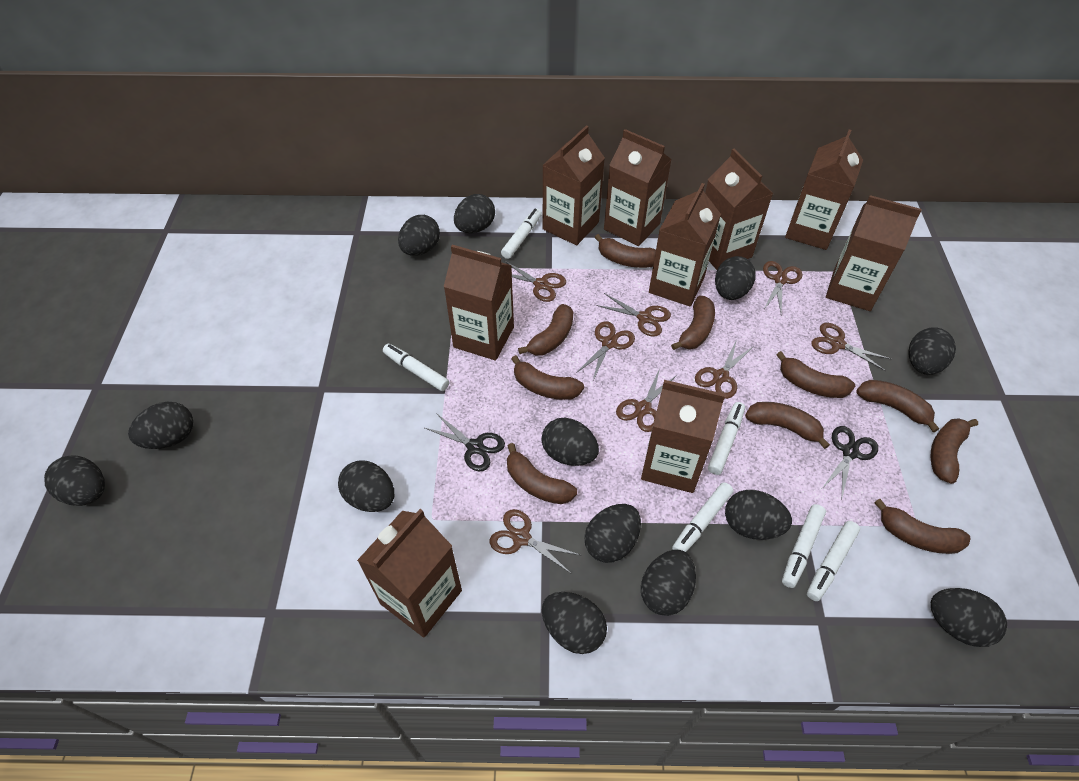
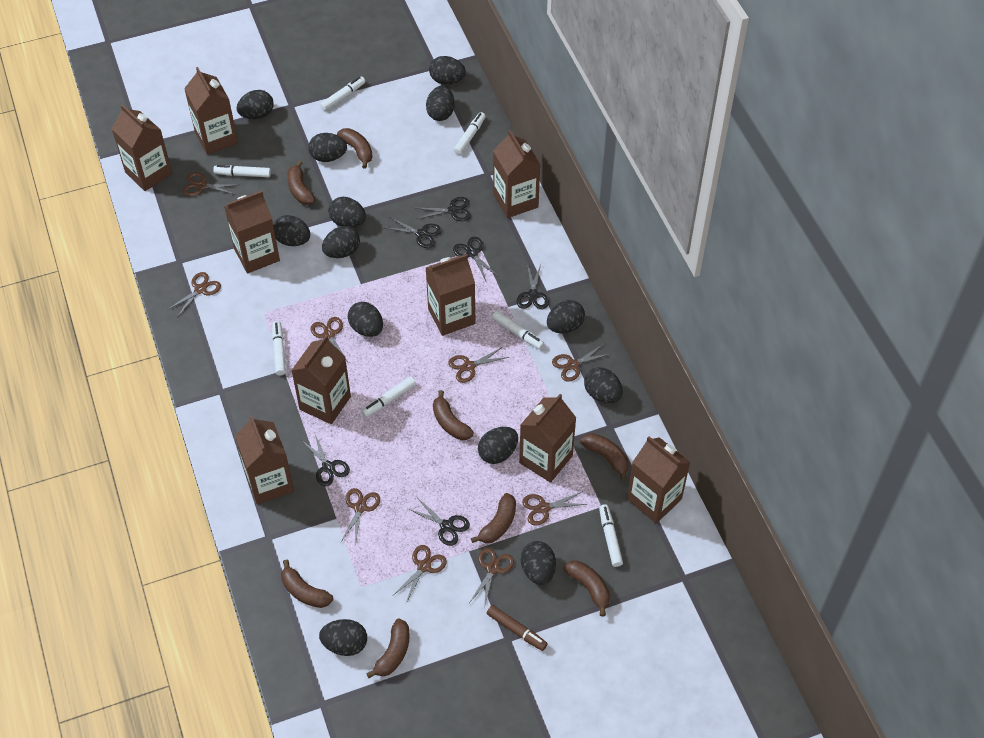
black scissors: 2 -> 6
brown banana: 10 -> 8
brown marker: 0 -> 1
brown scissors: 8 -> 9
white marker: 6 -> 7

